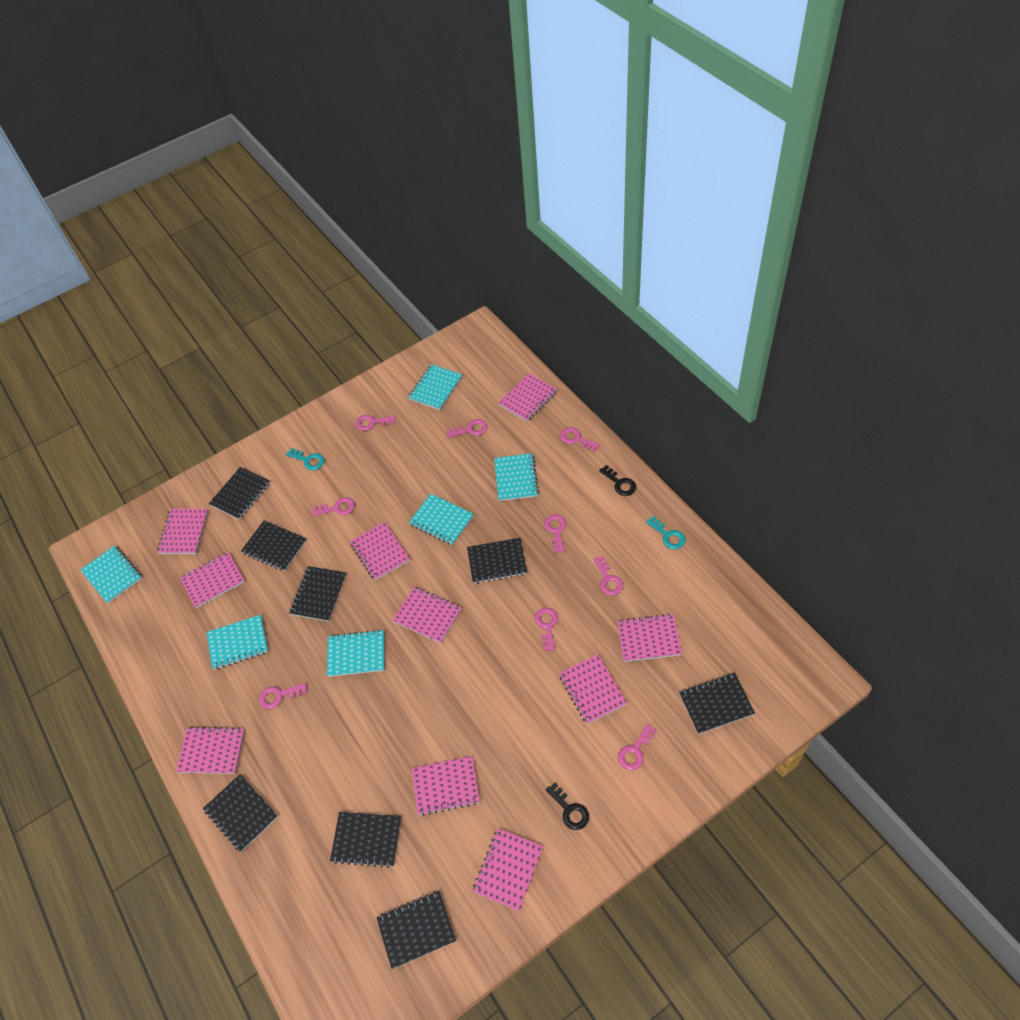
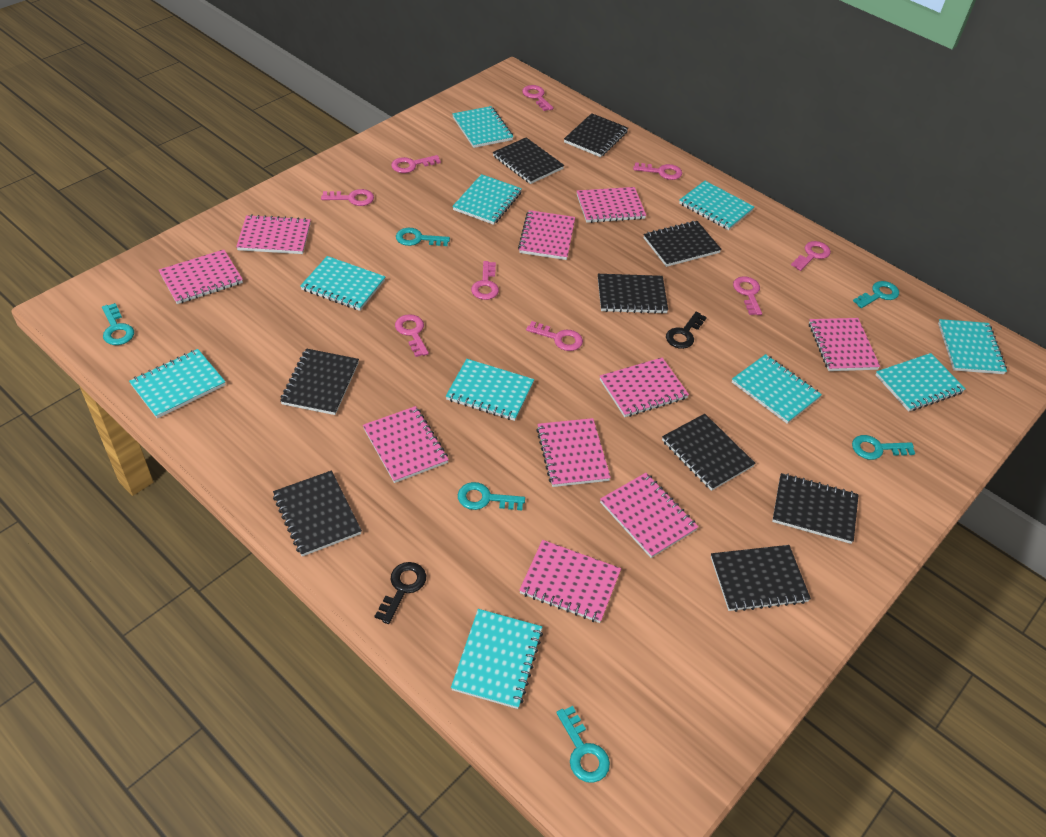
black notebook: 8 -> 9
turquoise key: 2 -> 6
turquoise notebook: 6 -> 10

